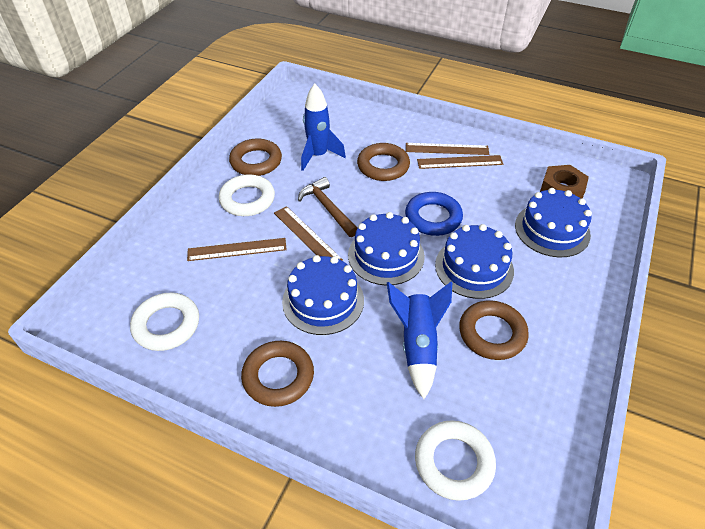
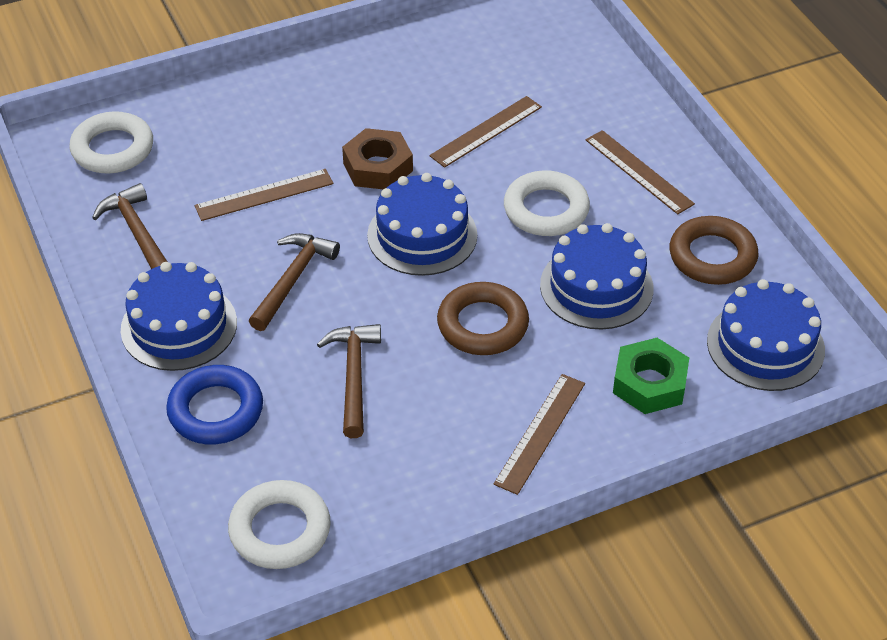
blue rocket: 2 -> 0
brown hammer: 1 -> 3
brown ring: 4 -> 2
green nut: 0 -> 1

